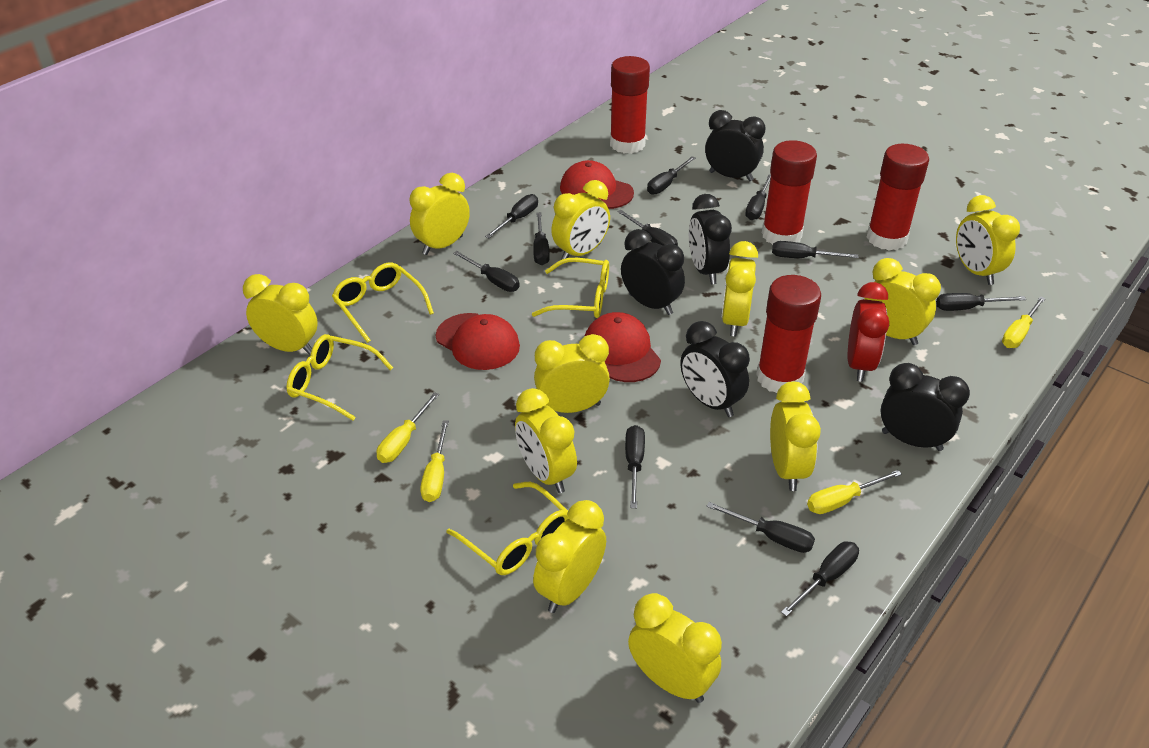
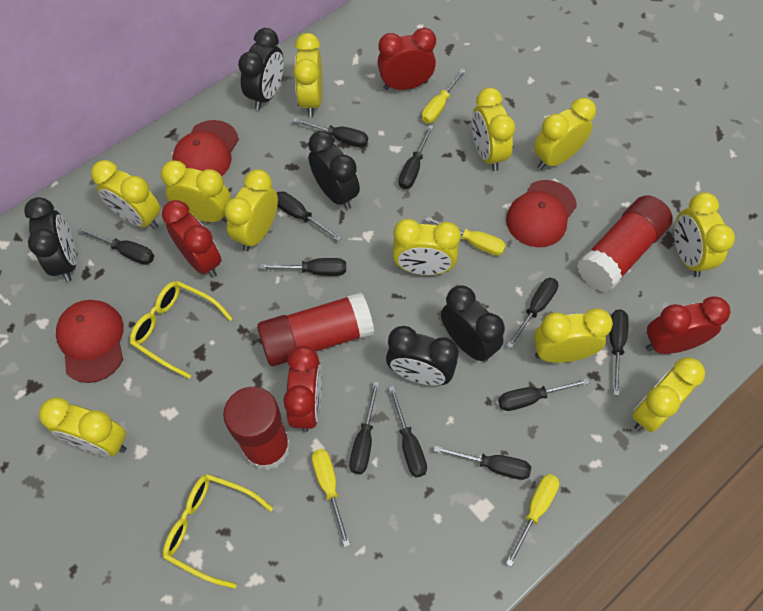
red clock: 1 -> 4
red glue stick: 4 -> 3
yellow glasses: 4 -> 2

